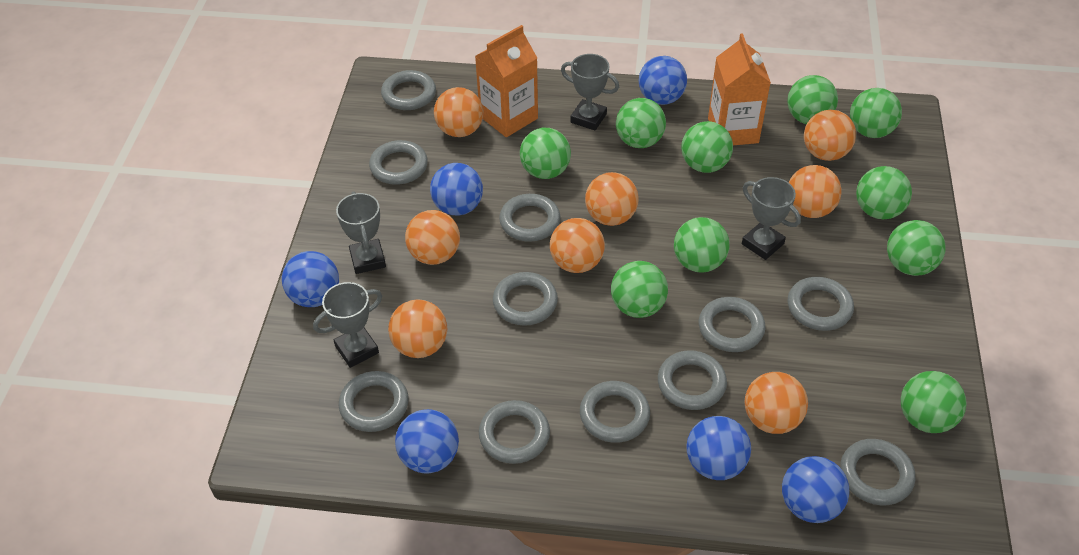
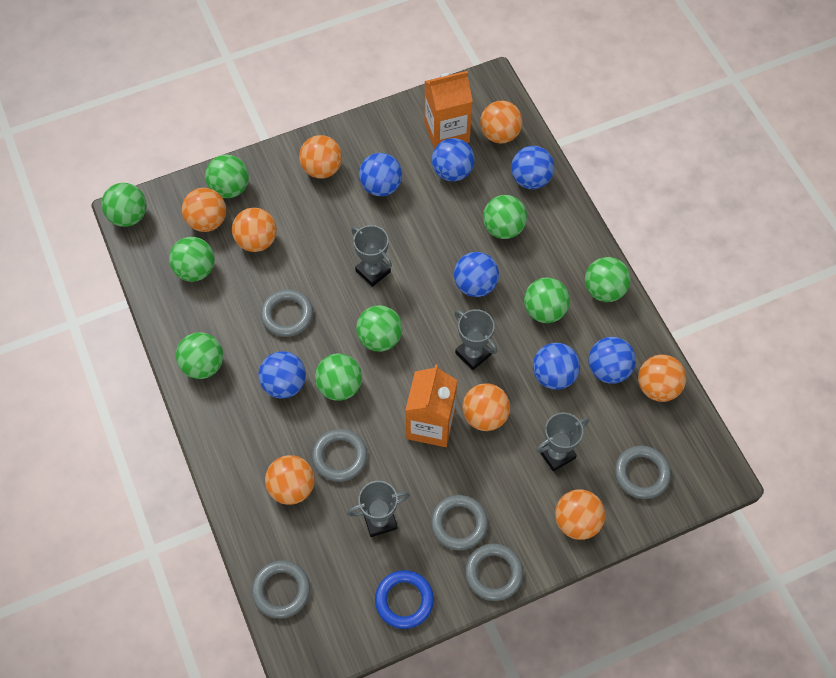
blue ball: 6 -> 7
blue ring: 0 -> 1
green ball: 10 -> 9
grey ring: 11 -> 6

